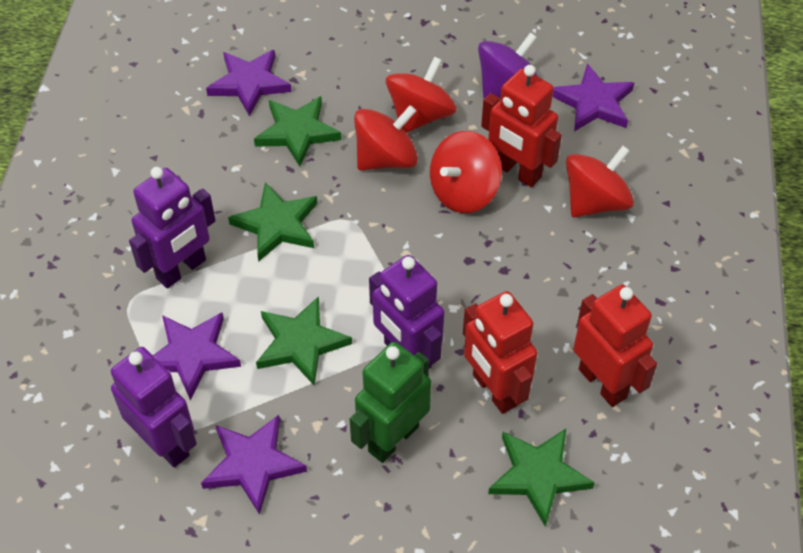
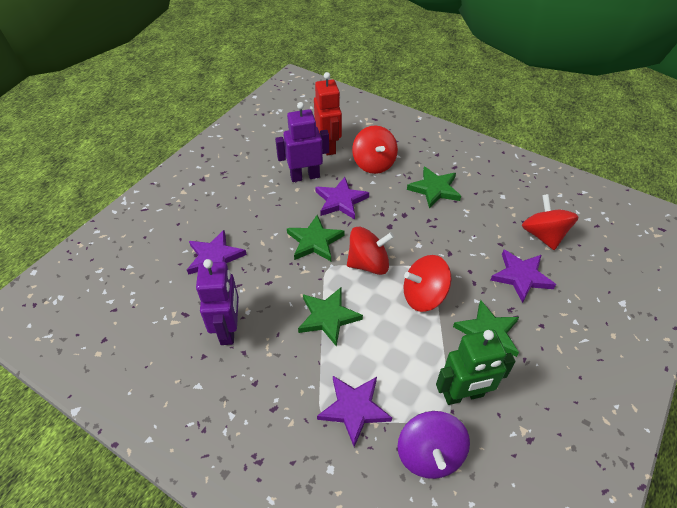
purple robot: 3 -> 2
red robot: 3 -> 1

